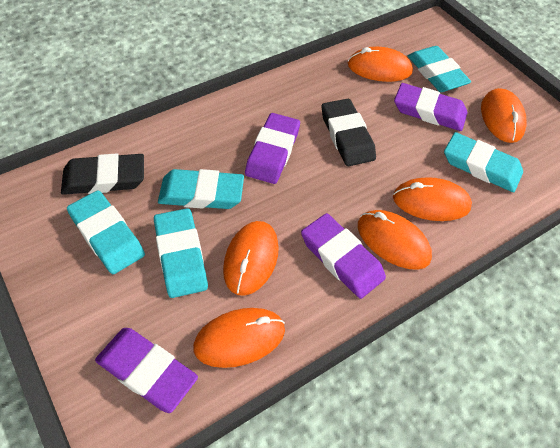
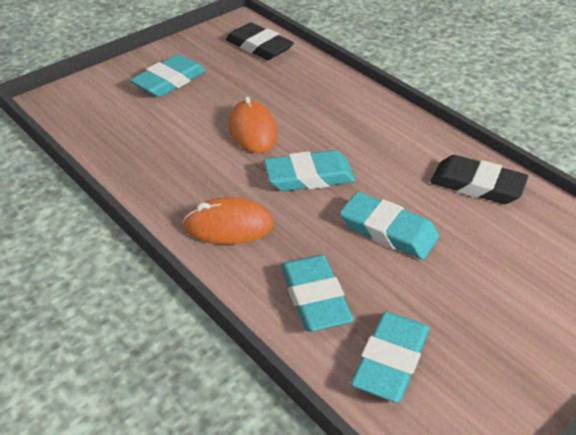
orange mouse: 6 -> 2
purple eraser: 4 -> 0

